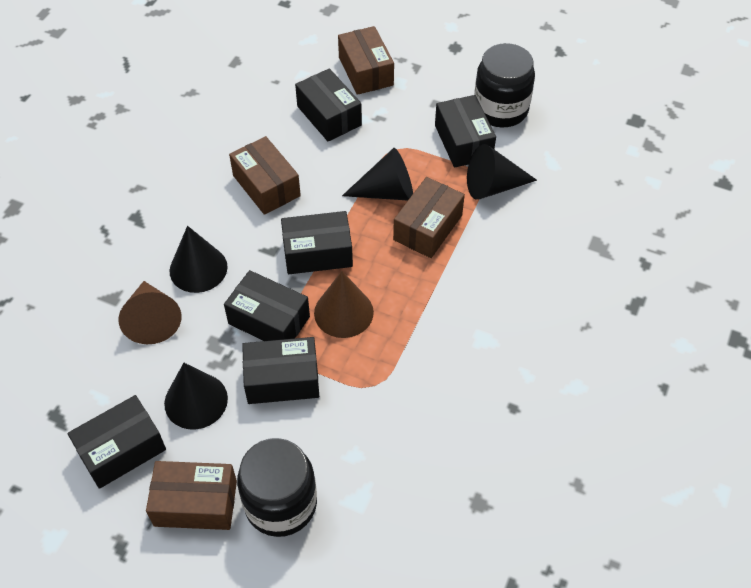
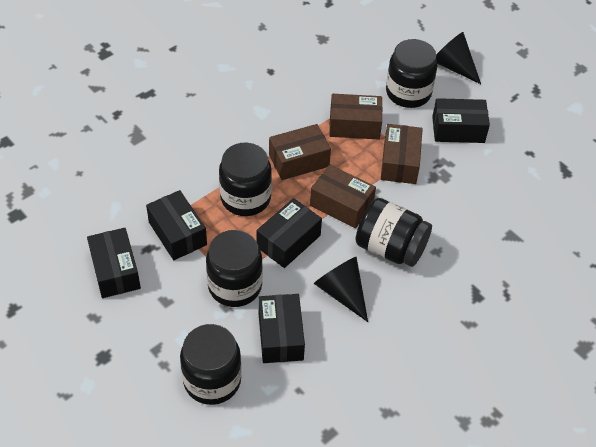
black box: 6 -> 5
black cone: 4 -> 2
black jar: 2 -> 5
brown cone: 2 -> 0

